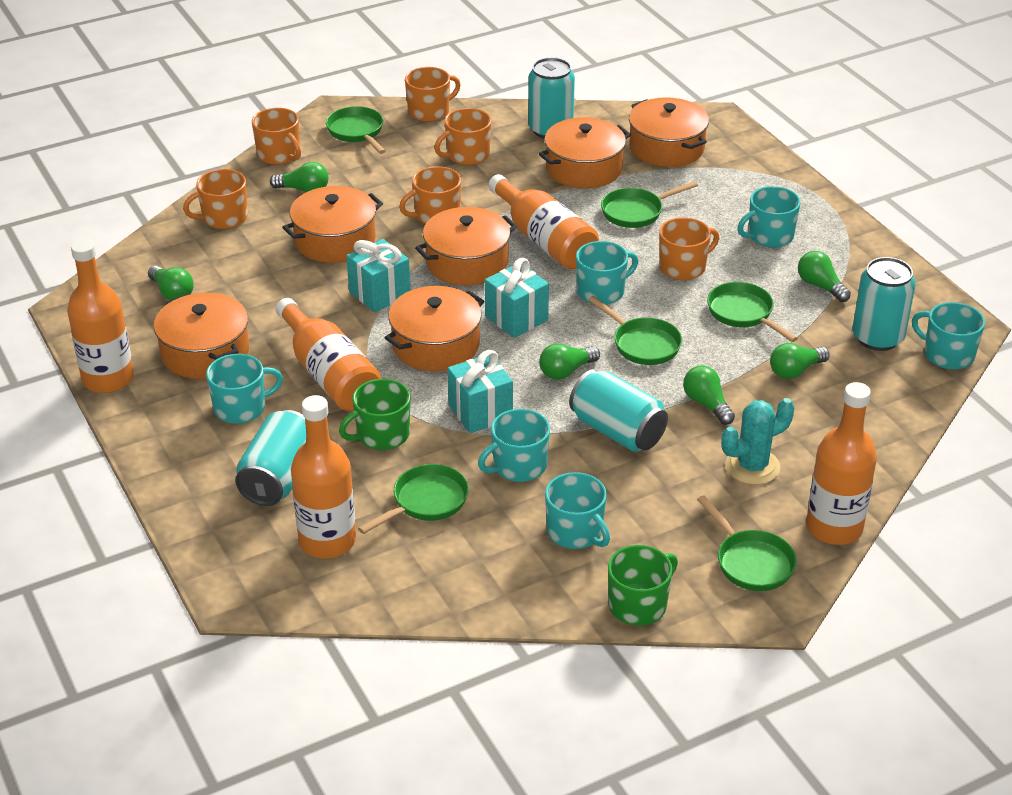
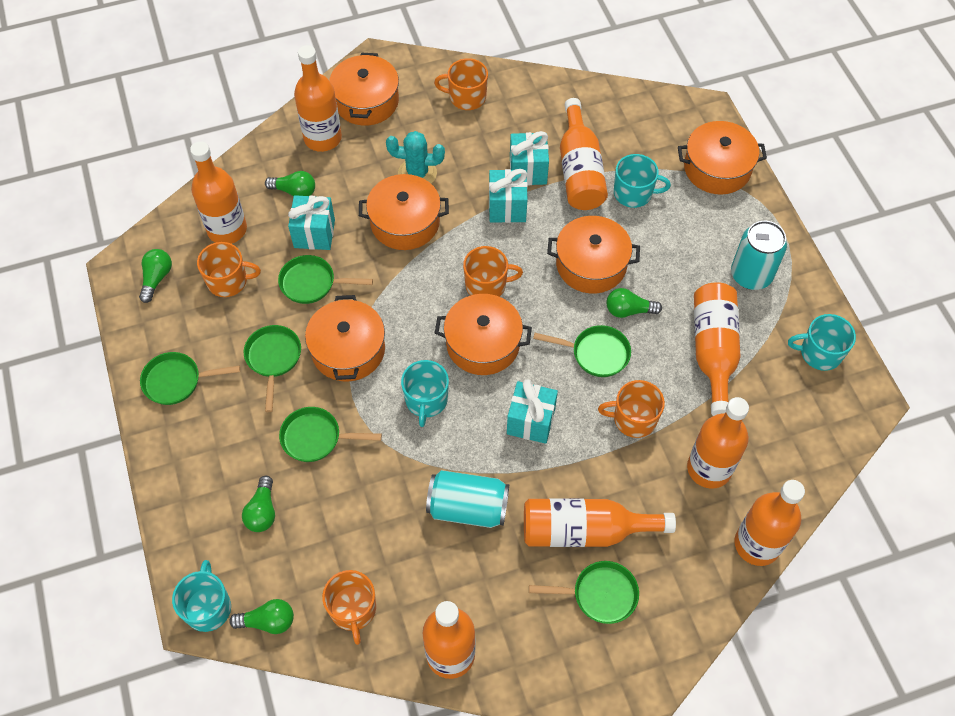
green light bulb: 6 -> 5
green mug: 2 -> 0
orange bottle: 5 -> 8
orange mug: 6 -> 5
turquoise can: 4 -> 2
turquoise gift: 3 -> 4
turquoise mug: 6 -> 4

